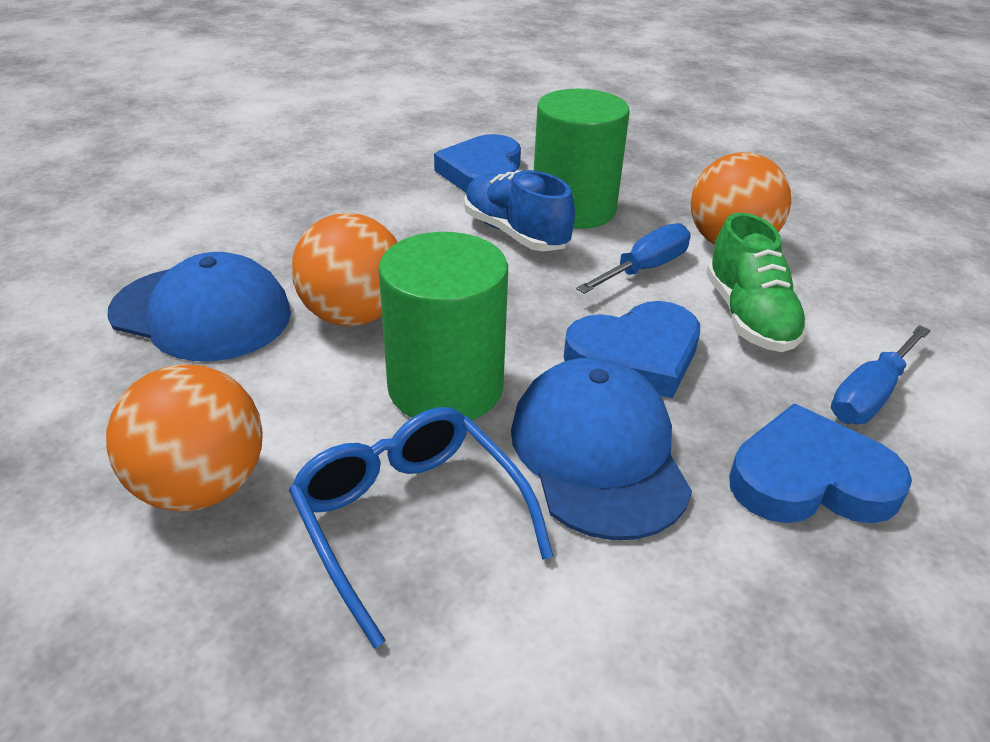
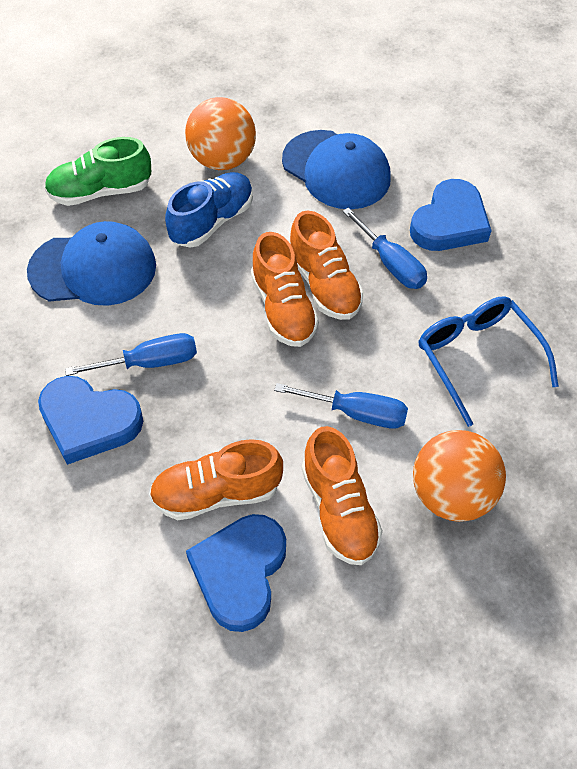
blue screwdriver: 2 -> 3
green cylinder: 2 -> 0
orange ball: 3 -> 2
orange shoe: 0 -> 4

